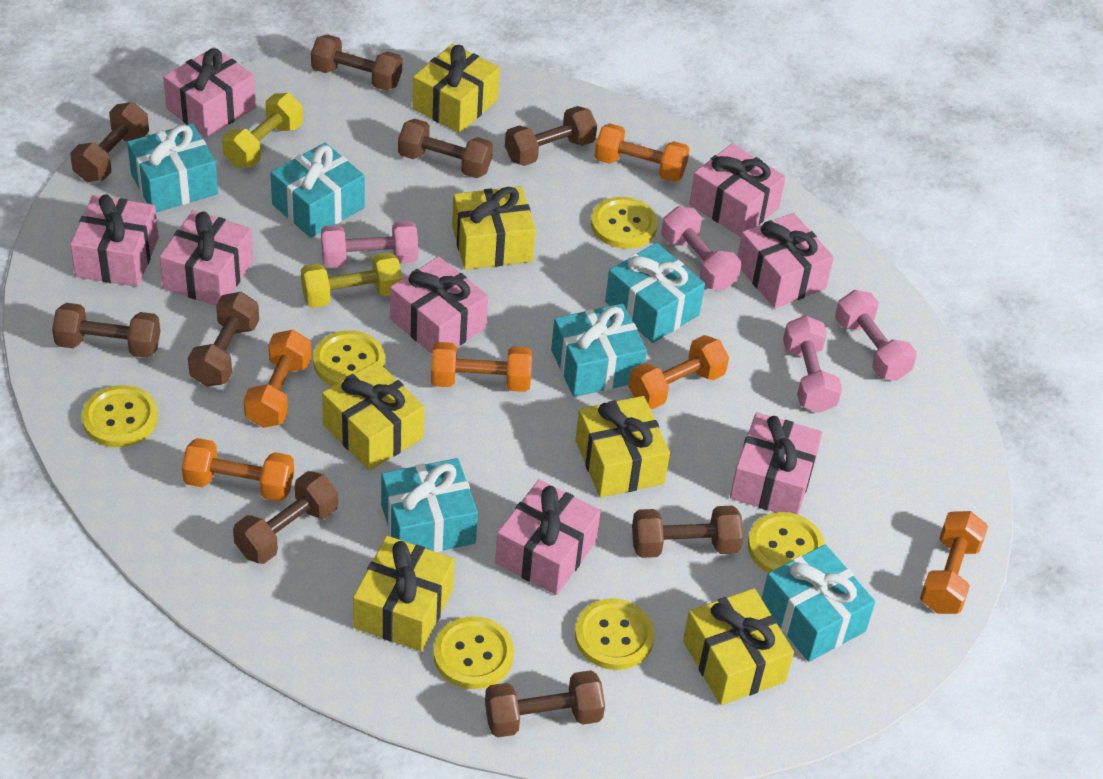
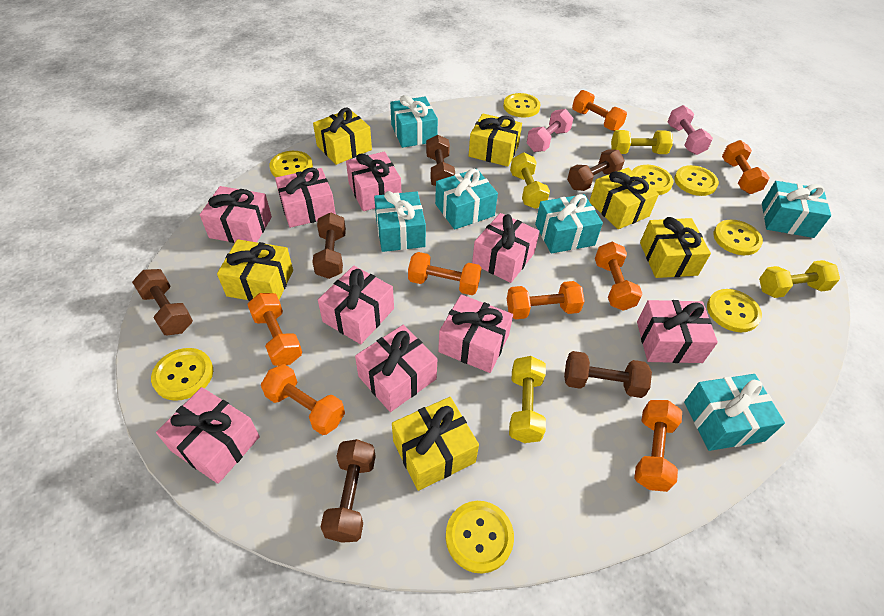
brown dumbbell: 9 -> 6
orange dumbbell: 6 -> 8
pink dumbbell: 4 -> 2
pink gift: 8 -> 9
yellow button: 6 -> 8
yellow dumbbell: 2 -> 4

